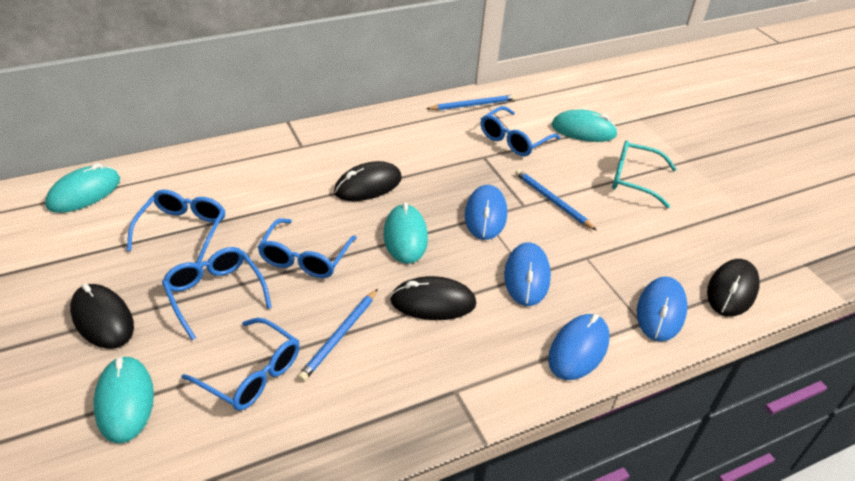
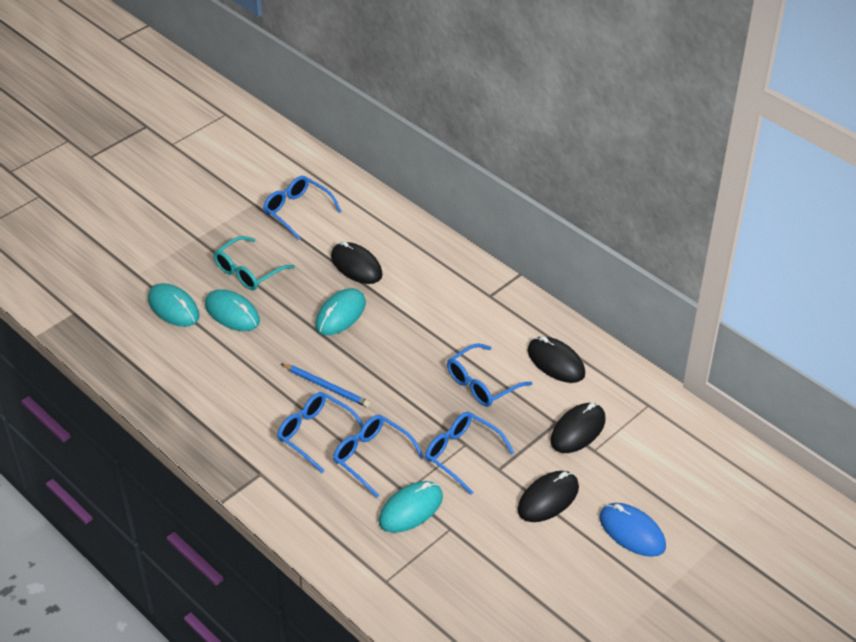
blue mouse: 4 -> 1
blue pencil: 3 -> 1

